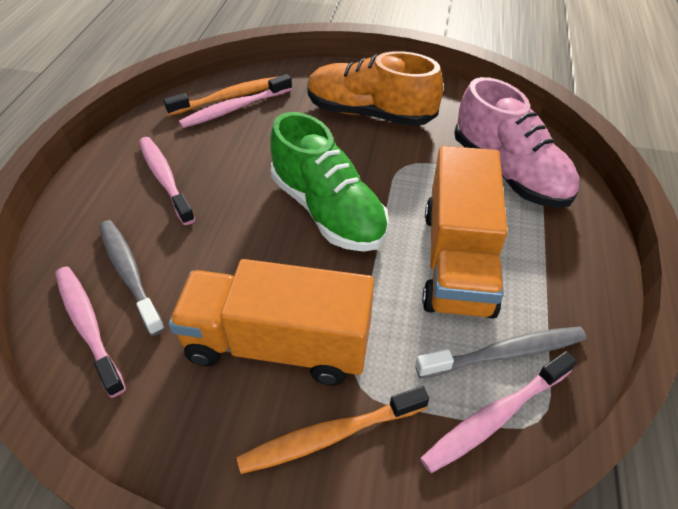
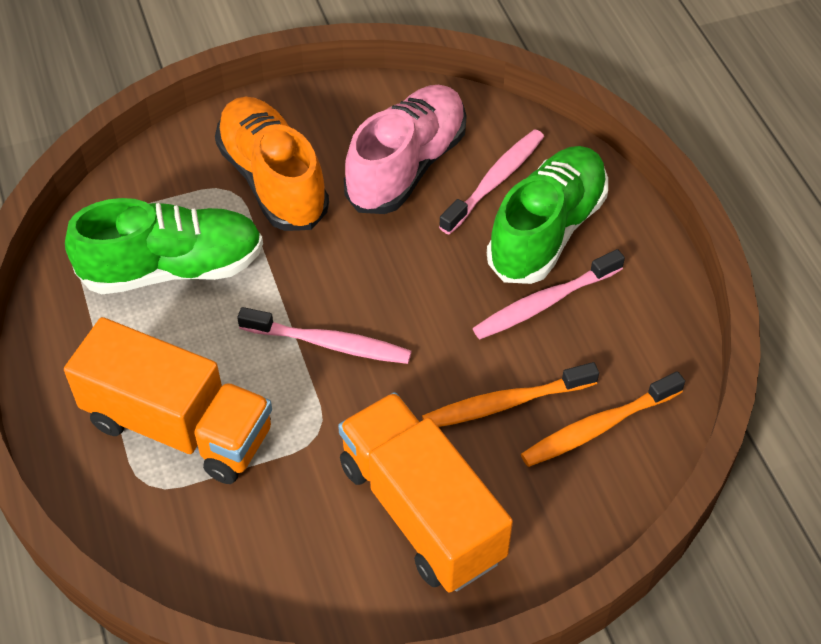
green shoe: 1 -> 2
grey toothbrush: 2 -> 0
pink toothbrush: 4 -> 3

